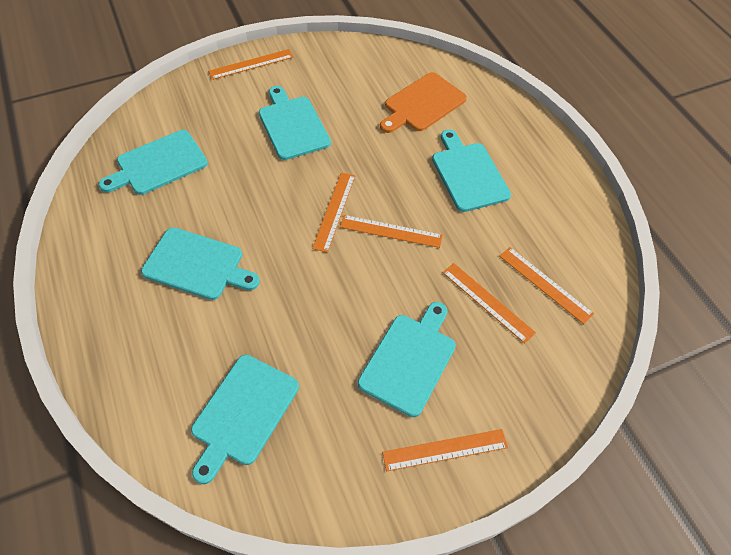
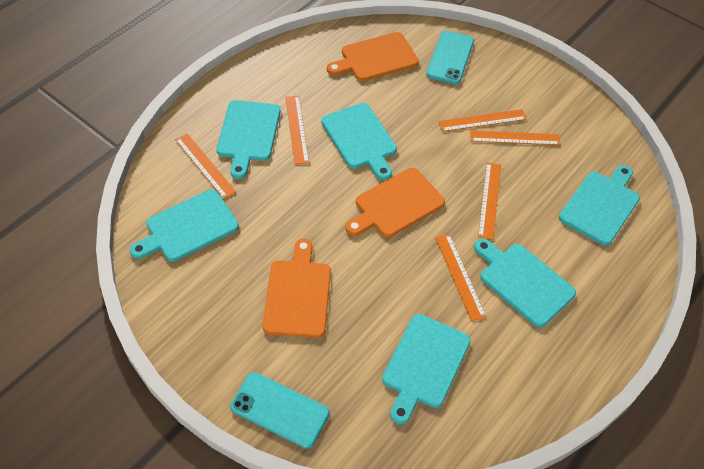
orange cutting board: 1 -> 3
turquoise phone: 0 -> 2

